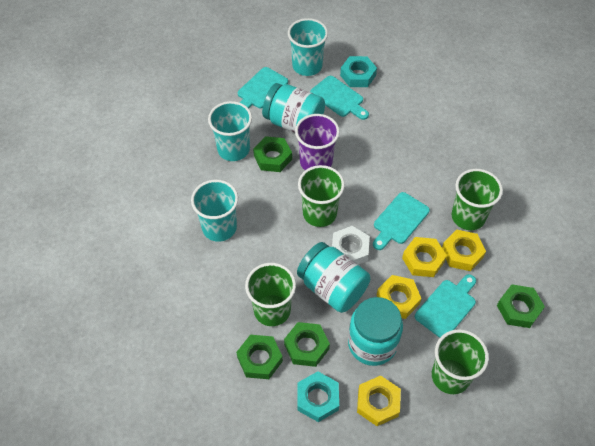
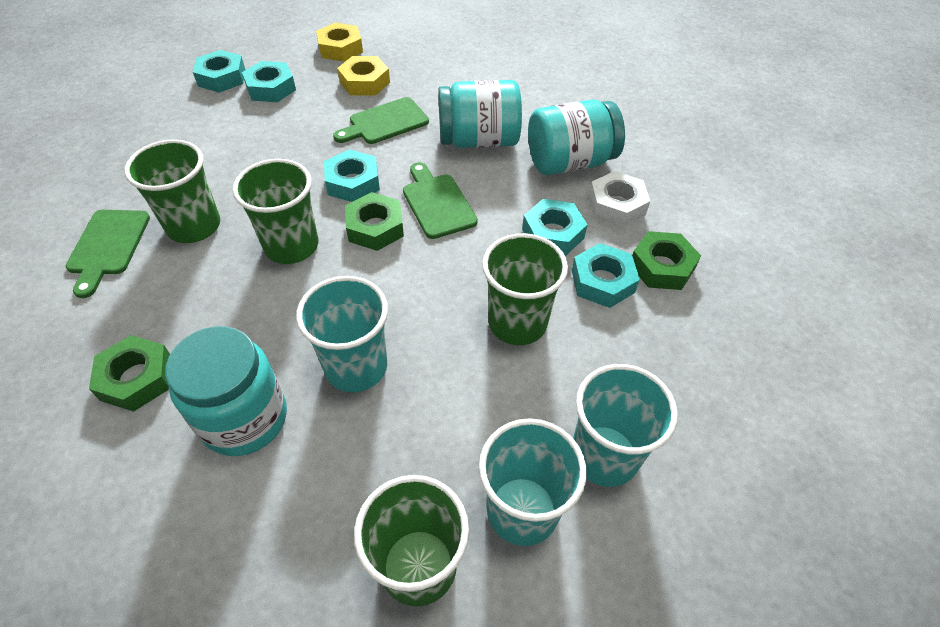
green cutting board: 0 -> 3
green nut: 4 -> 3
purple cup: 1 -> 0
turquoise cutting board: 4 -> 0
turquoise nut: 2 -> 5
yellow nut: 4 -> 2

